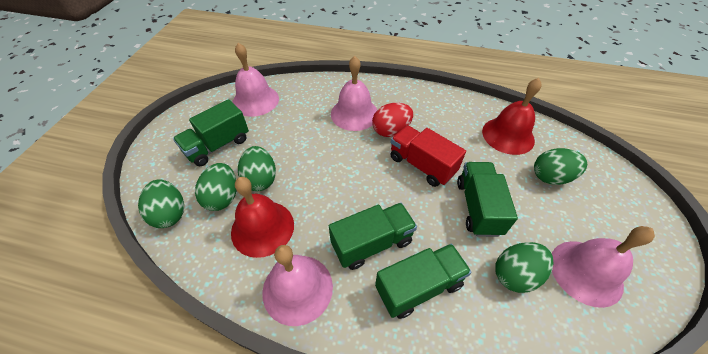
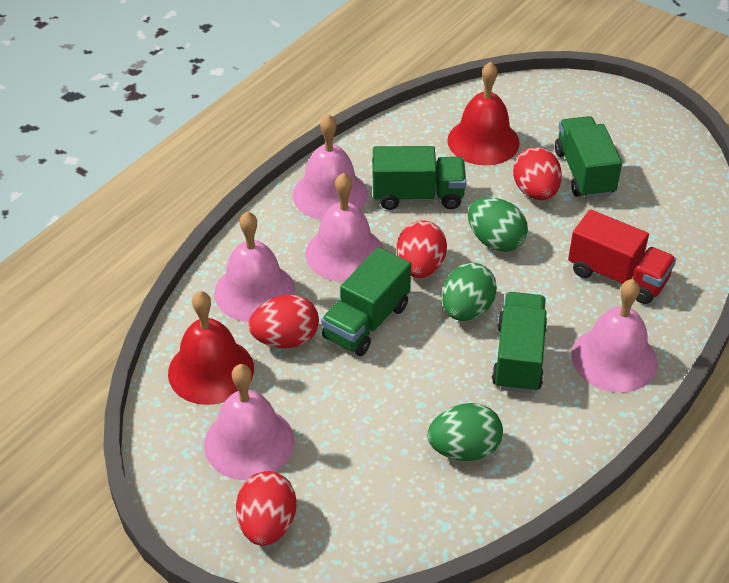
green egg: 5 -> 3
pink bell: 4 -> 5
red egg: 1 -> 4

